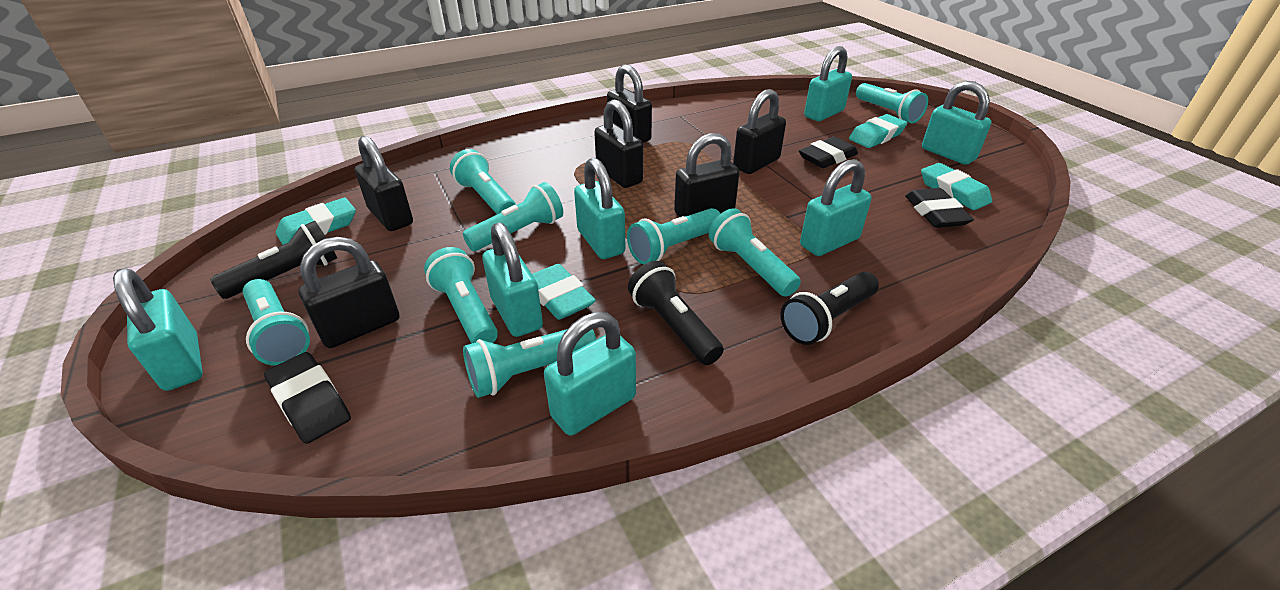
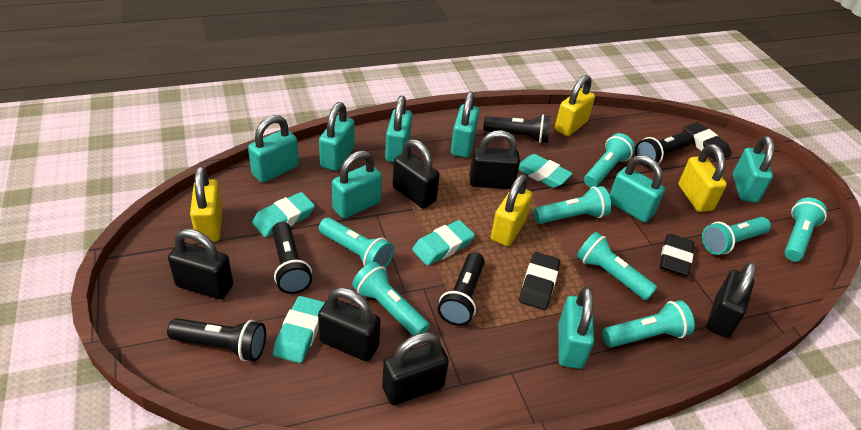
black flashlight: 3 -> 5
turquoise padlock: 7 -> 8
yellow padlock: 0 -> 4

